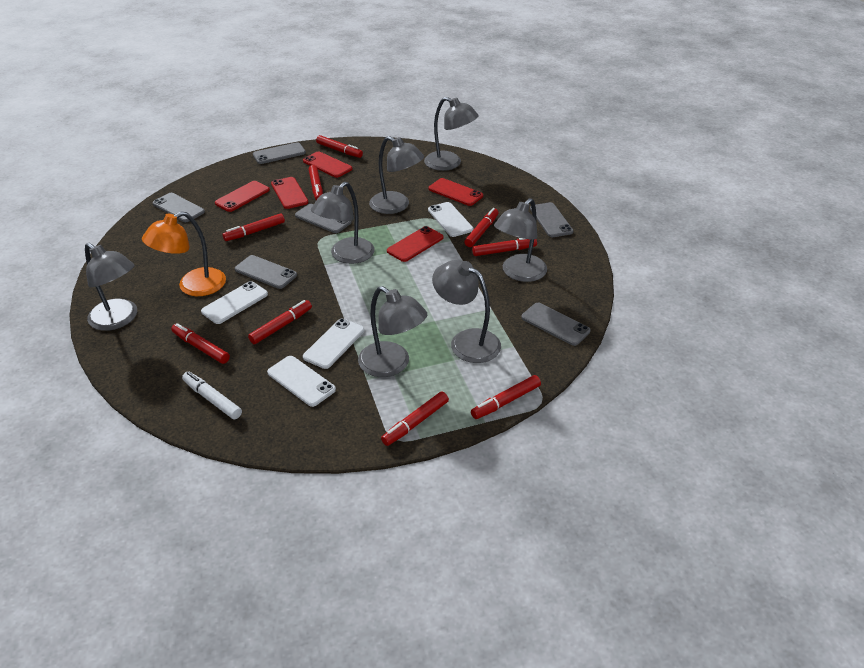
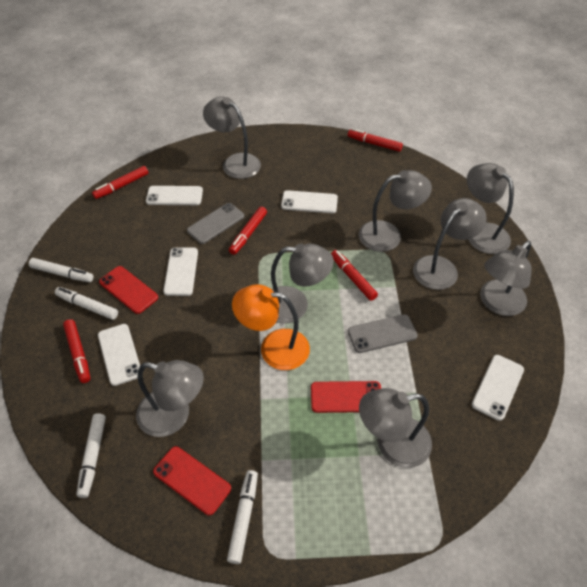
grey lamp: 7 -> 8
grey phone: 6 -> 2
red marker: 9 -> 5
red phone: 5 -> 3
white marker: 1 -> 4
white phone: 4 -> 5

